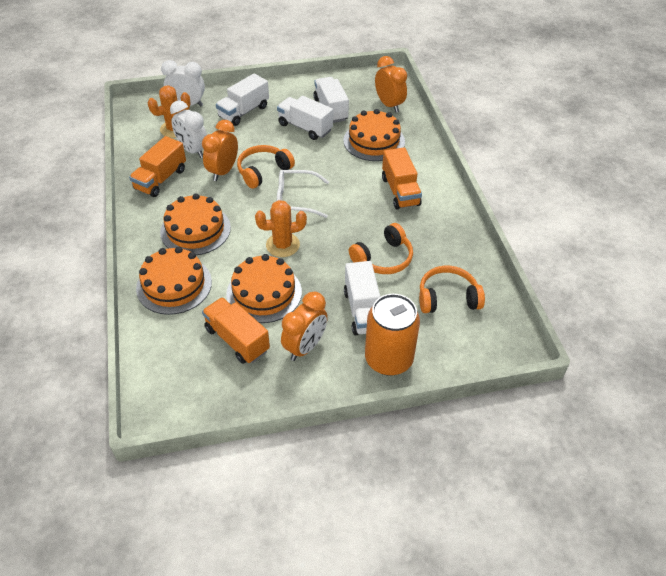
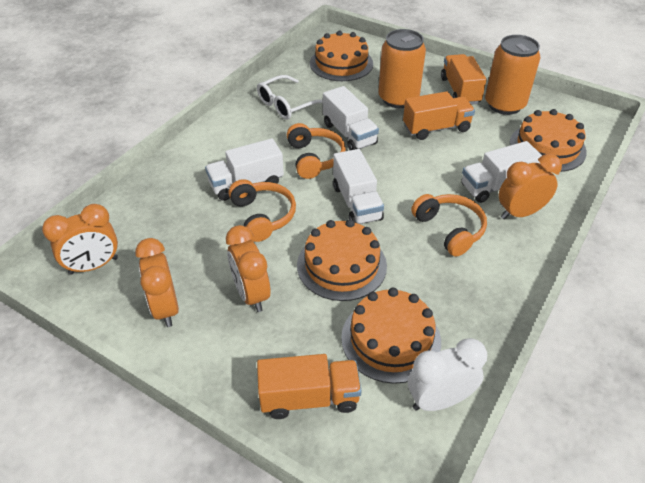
orange cactus: 2 -> 0
orange can: 1 -> 2
orange clock: 3 -> 4
white clock: 2 -> 1

